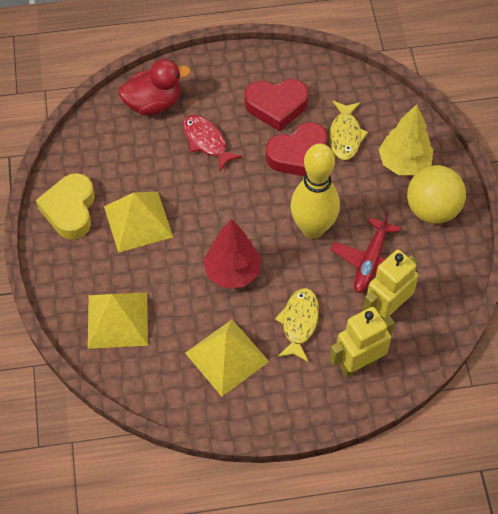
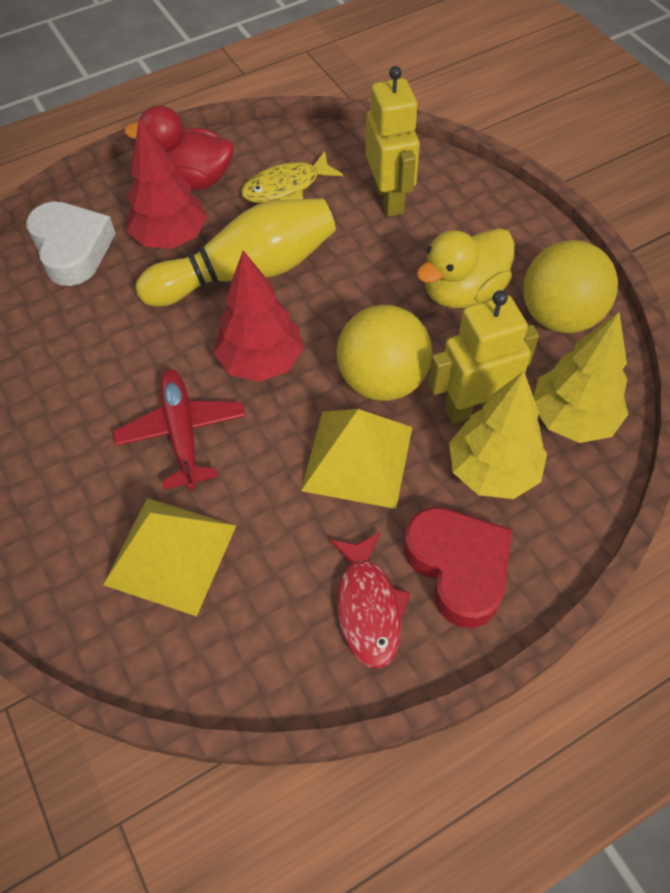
red heart: 2 -> 1
red tree: 1 -> 2
white heart: 0 -> 1
yellow ball: 1 -> 2
yellow duck: 0 -> 1
yellow fish: 2 -> 1
yellow heart: 1 -> 0
yellow pyramid: 3 -> 2
yellow tree: 1 -> 2

